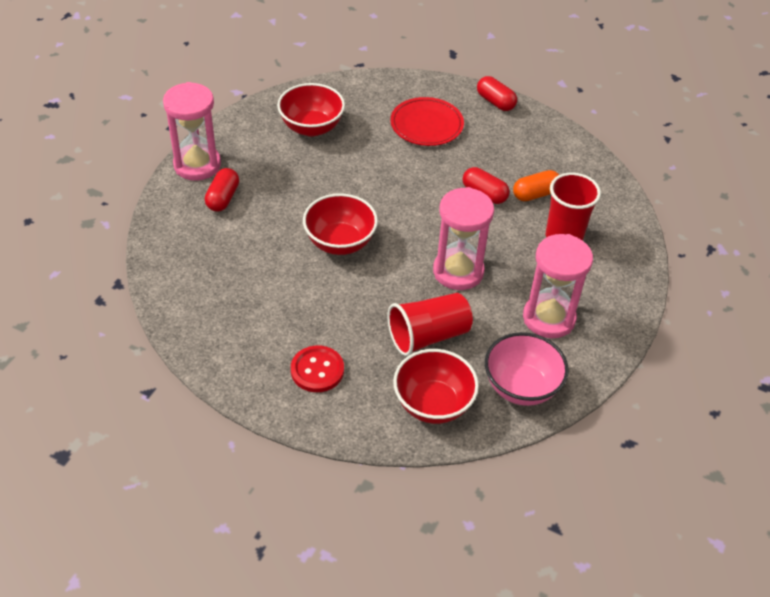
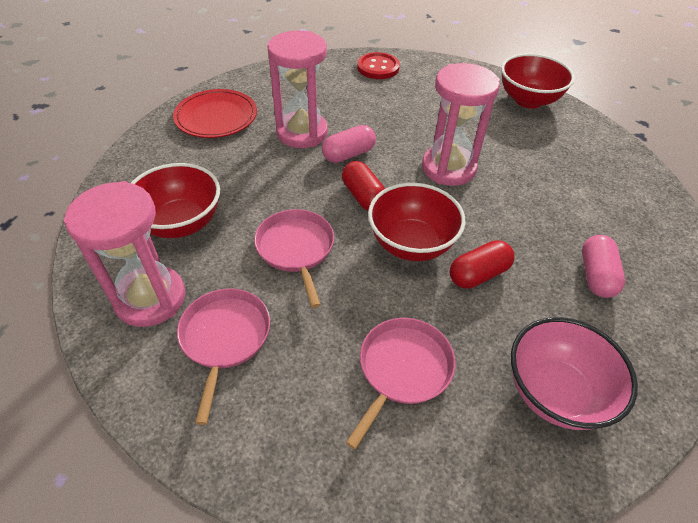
orange capsule: 1 -> 0
pink capsule: 0 -> 2
pink pan: 0 -> 3
red capsule: 3 -> 2
red cup: 2 -> 0

